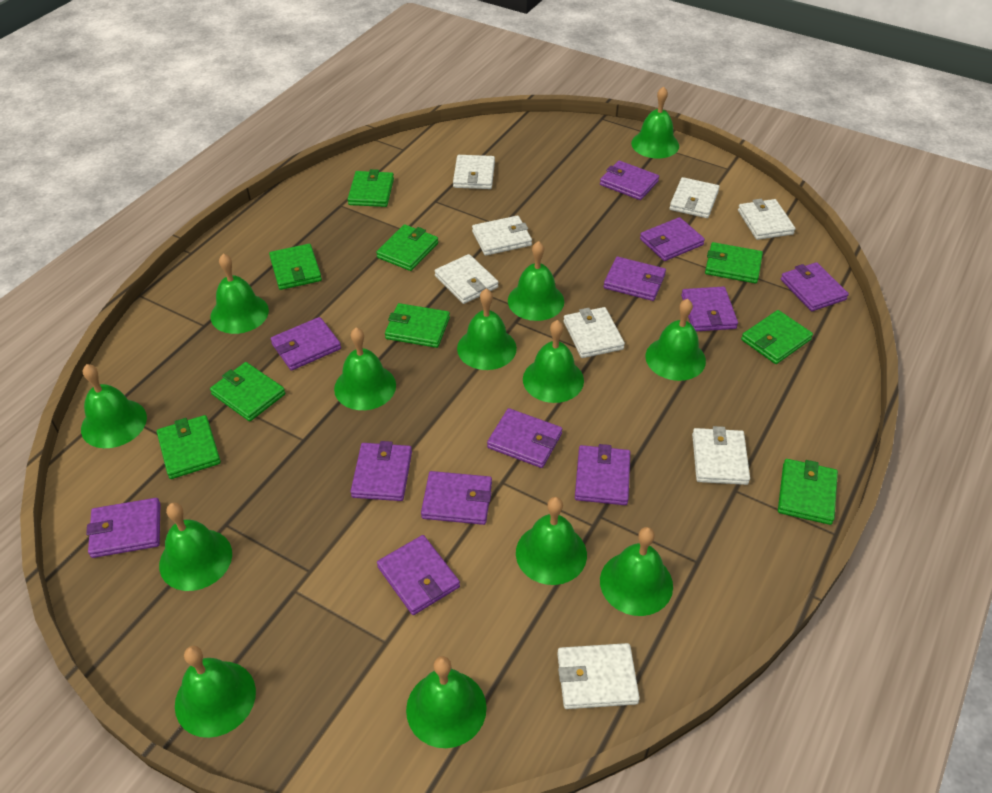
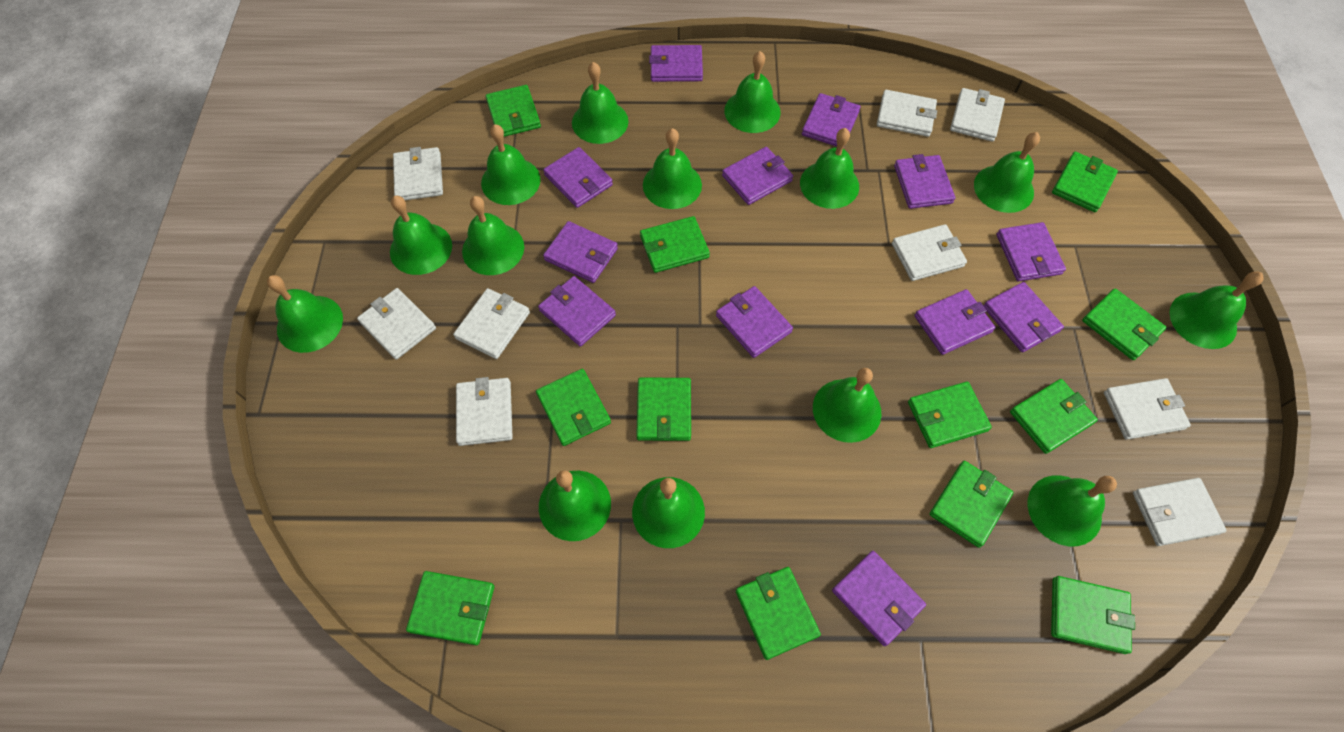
green bell: 13 -> 14
green wallet: 9 -> 12
white wallet: 8 -> 9

